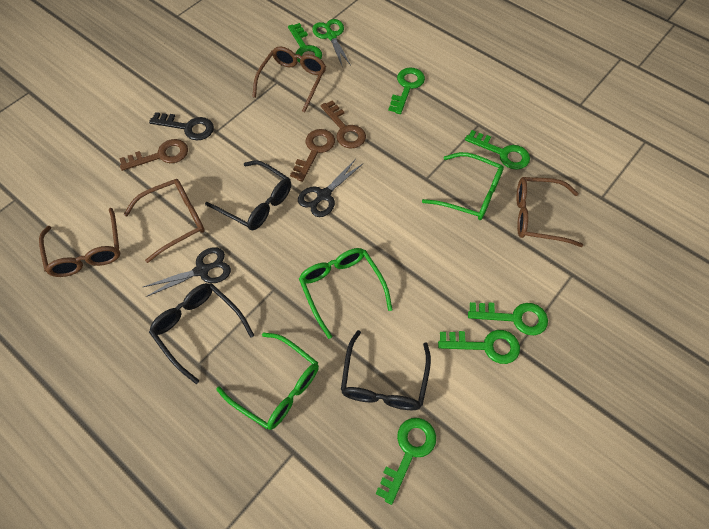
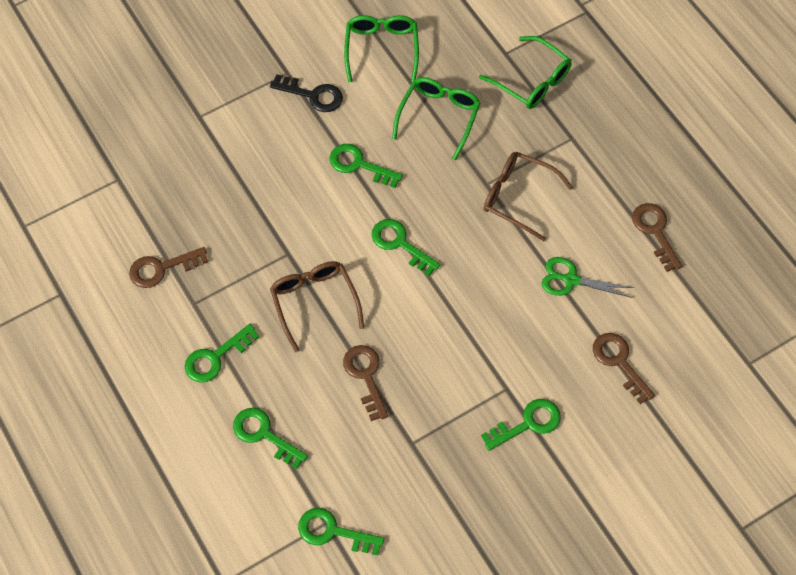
black glasses: 3 -> 0
black scissors: 2 -> 0
brown glasses: 4 -> 2
brown key: 3 -> 4

